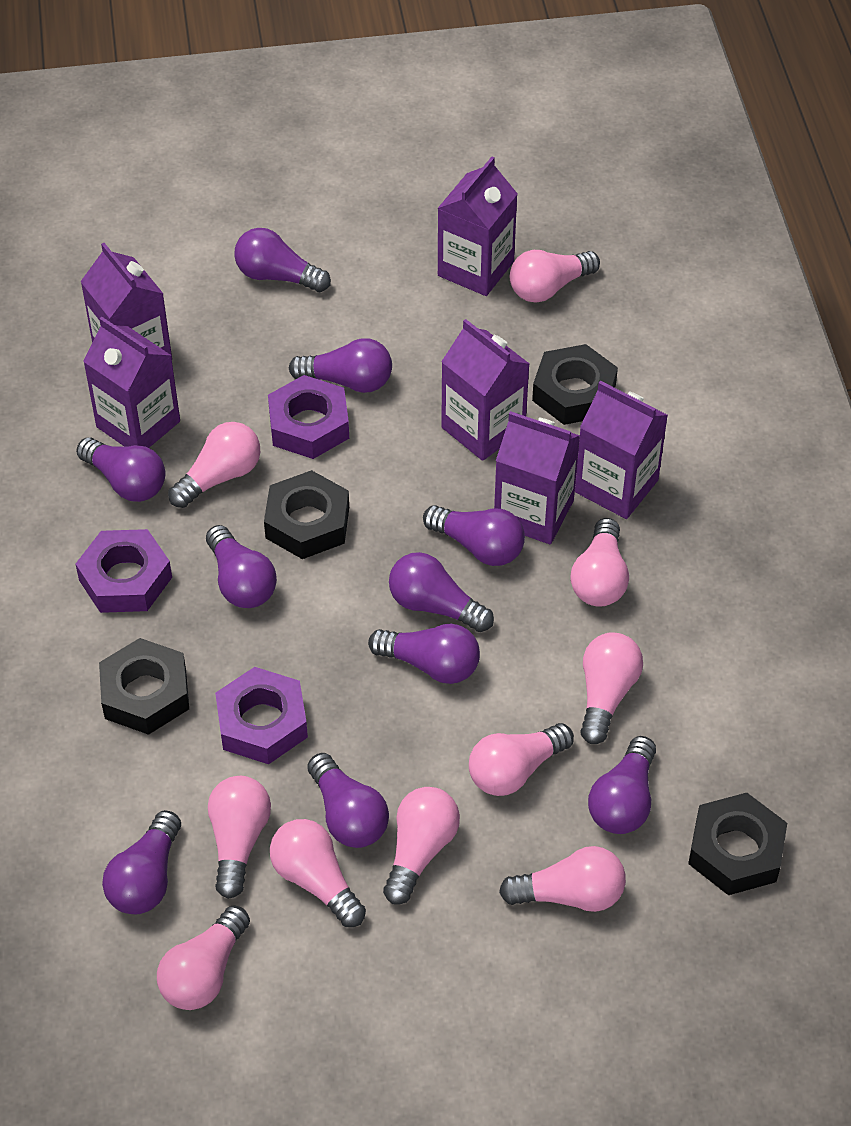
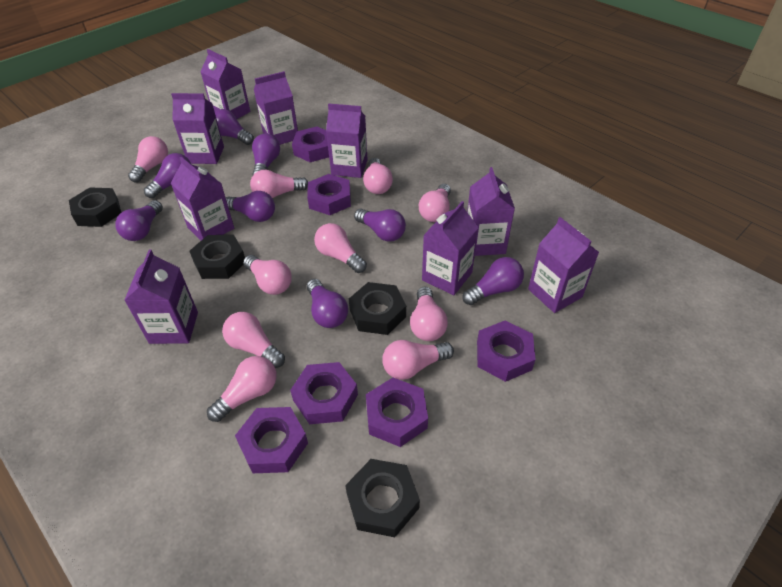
purple carton: 6 -> 9
purple light bulb: 10 -> 8
purple nut: 3 -> 6

